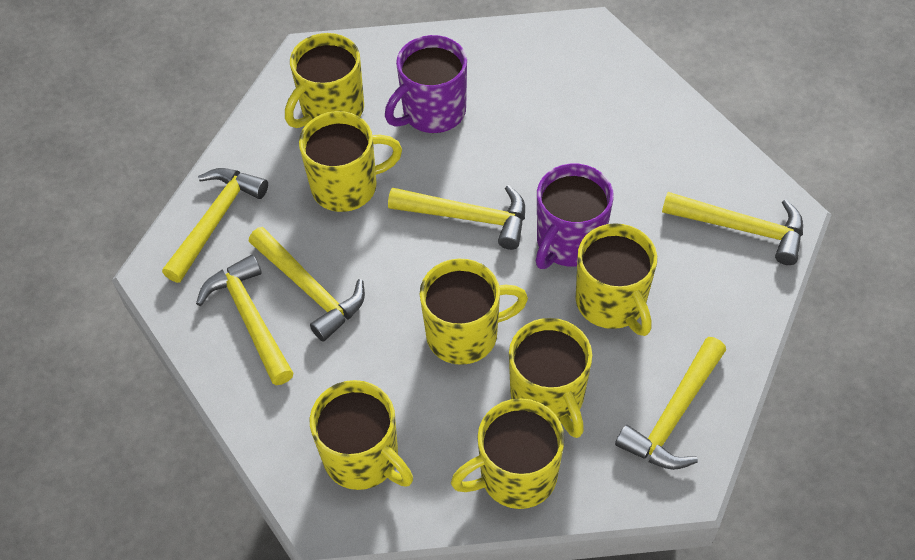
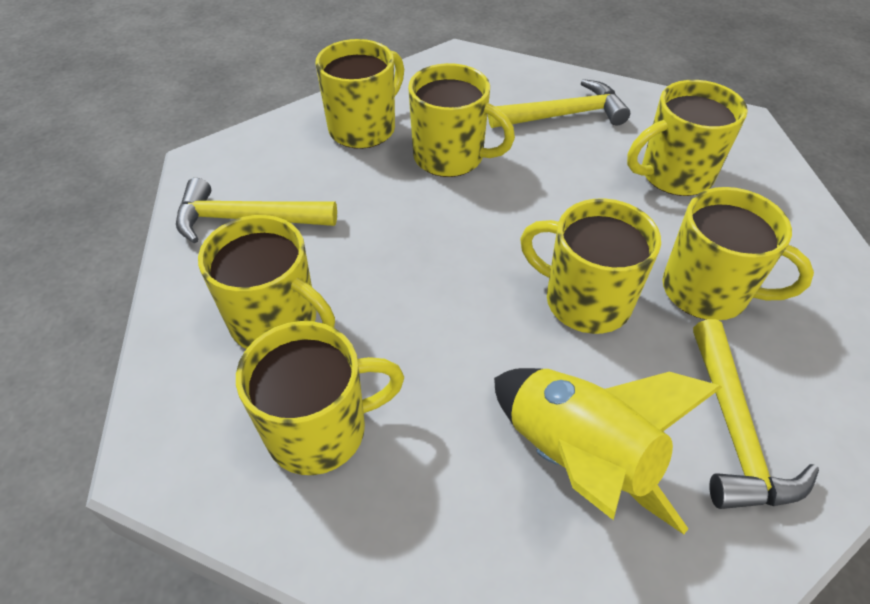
purple mug: 2 -> 0
yellow hammer: 6 -> 3
yellow rocket: 0 -> 1

